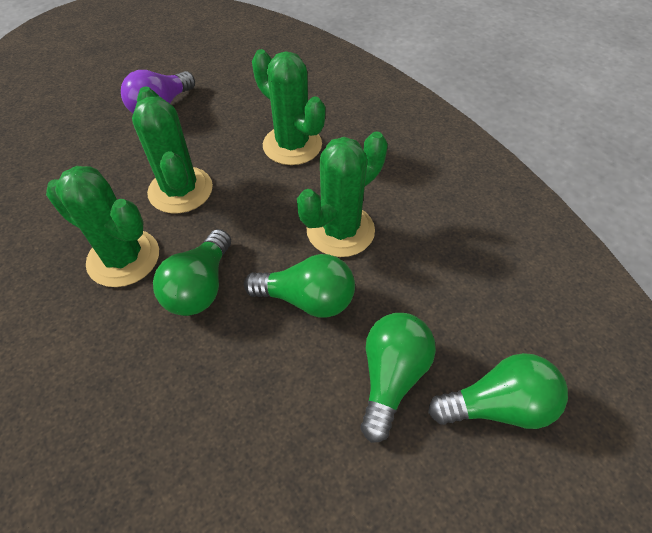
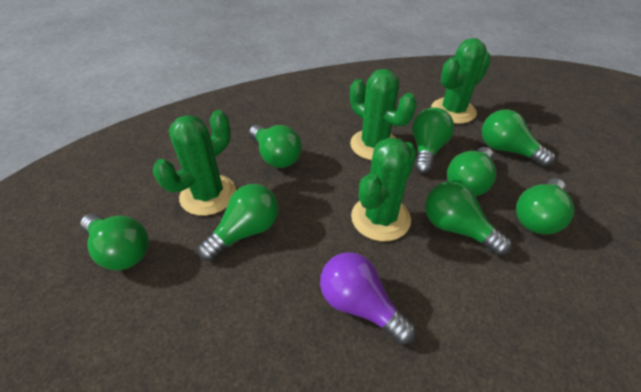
green light bulb: 4 -> 8

